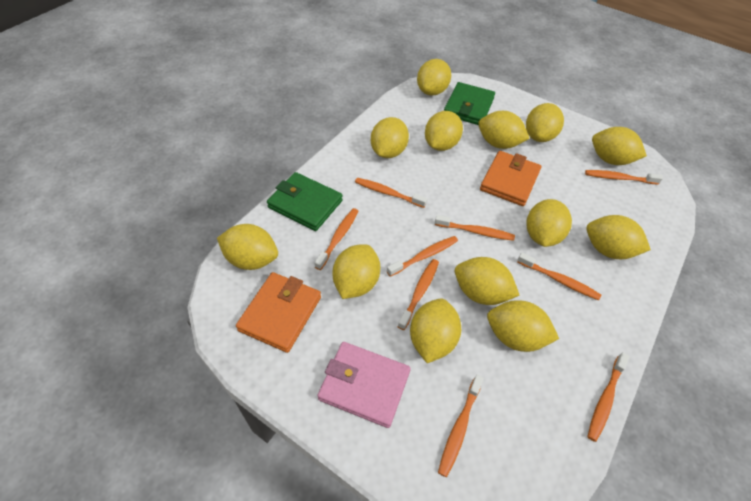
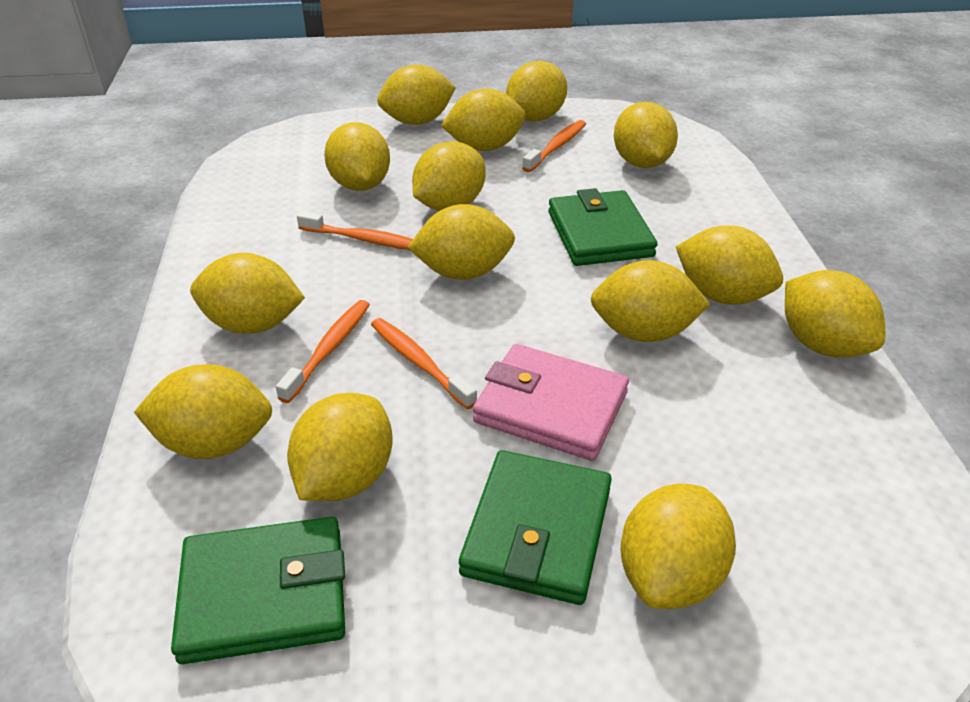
green wallet: 2 -> 3
orange toothbrush: 9 -> 4
orange wallet: 2 -> 0
yellow lemon: 13 -> 14

